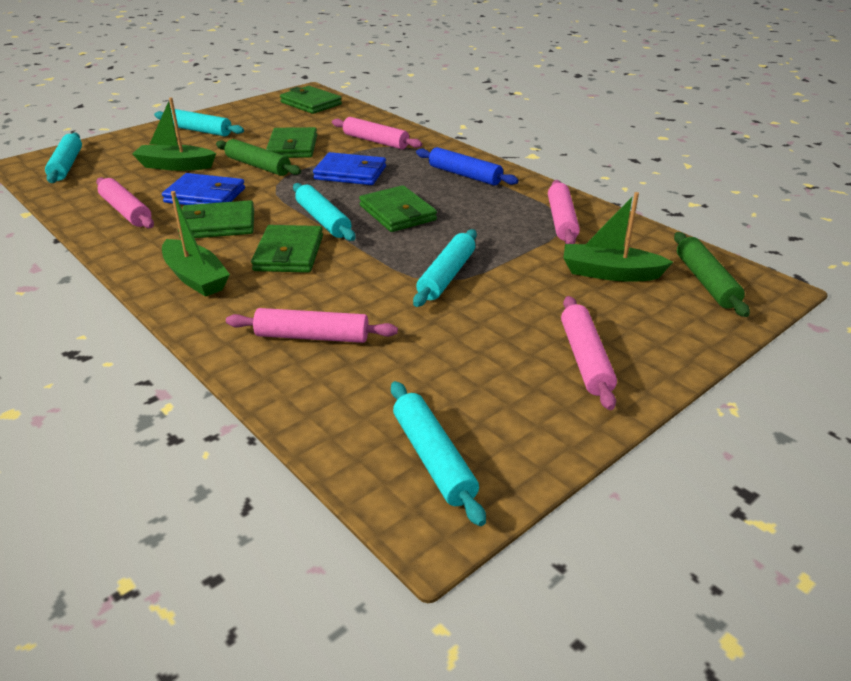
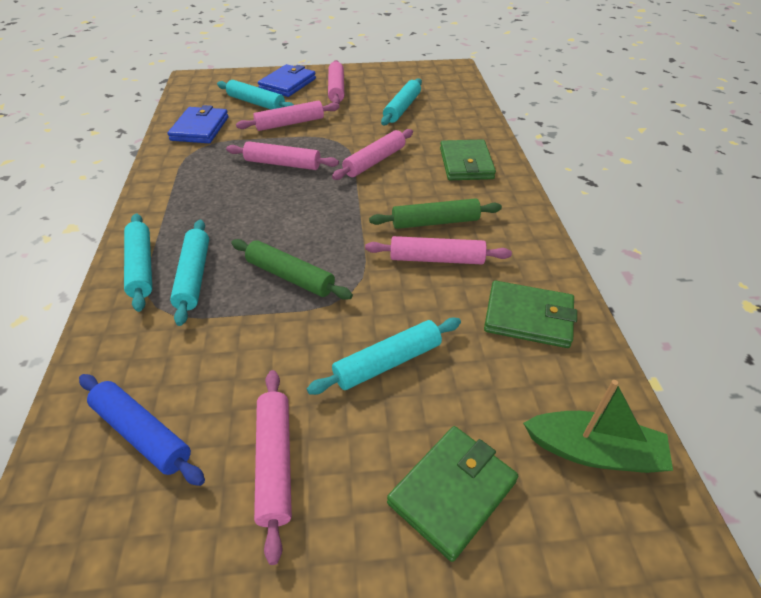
green boat: 3 -> 1
green wallet: 5 -> 3
pink rolling pin: 5 -> 6

